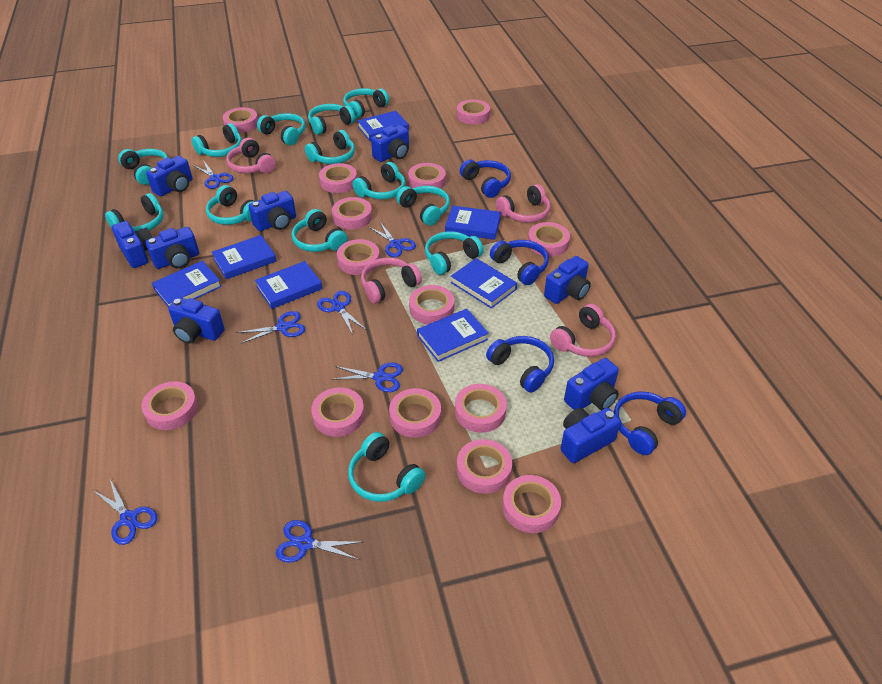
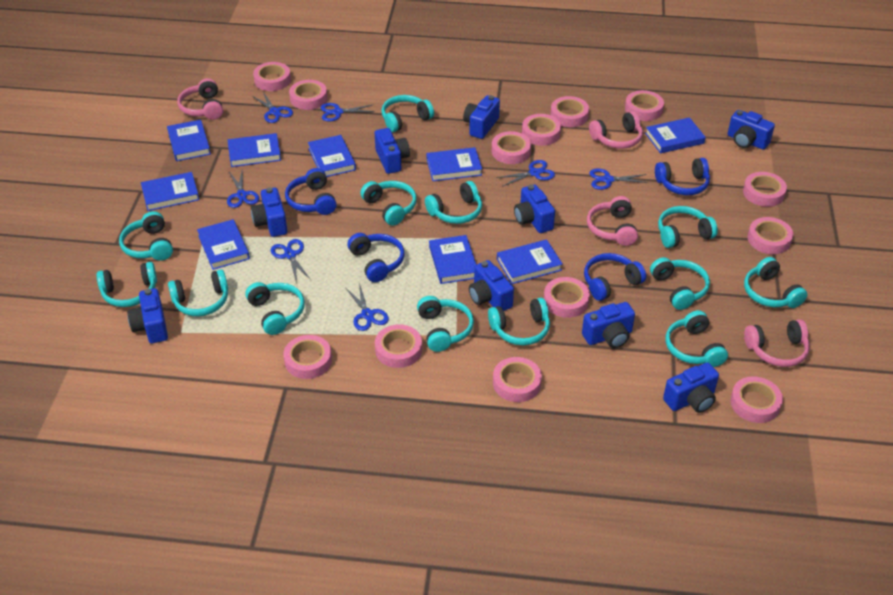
blue book: 7 -> 9
pink tape: 14 -> 13

